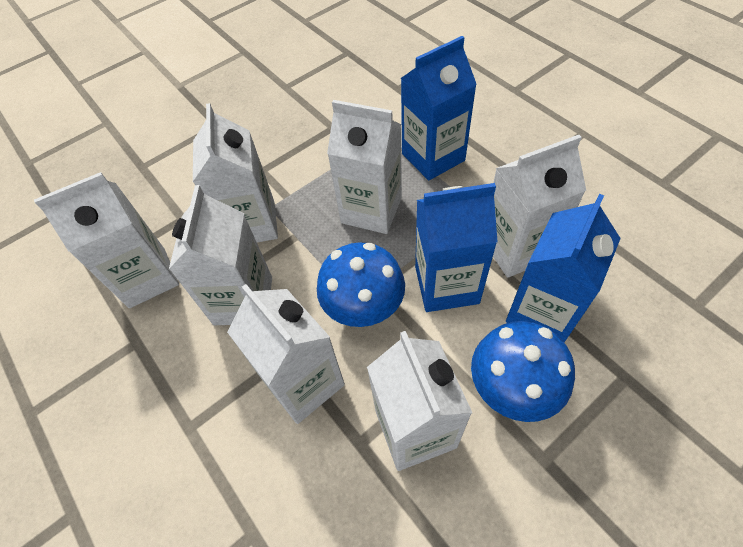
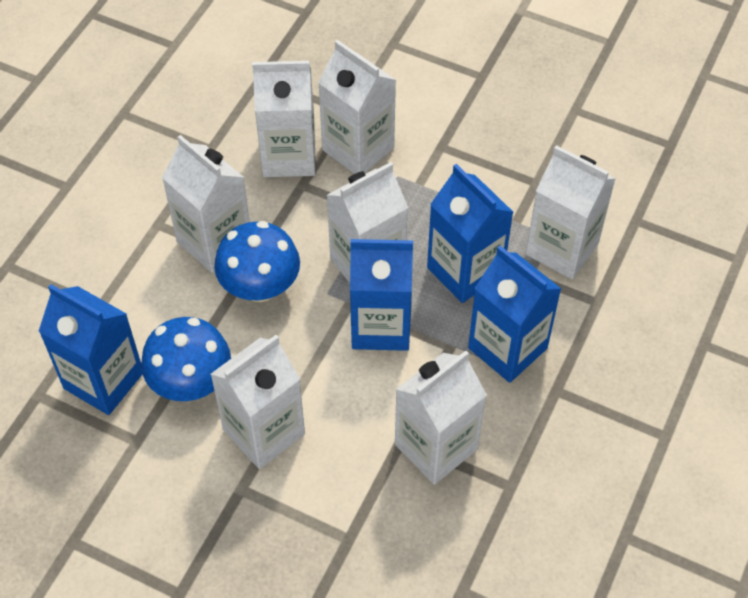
blue carton: 3 -> 4

